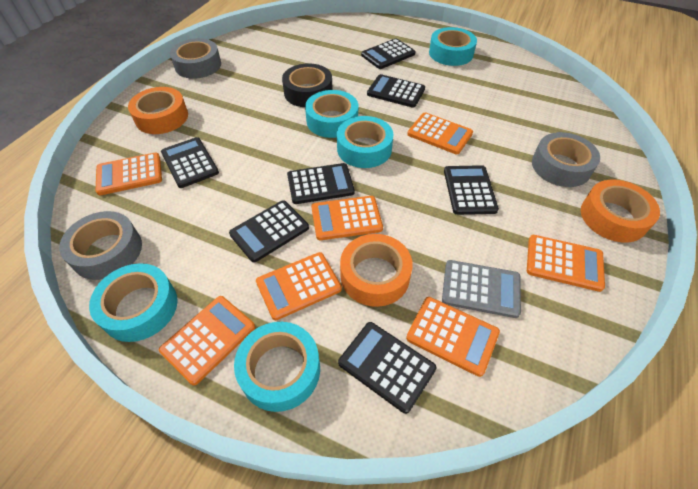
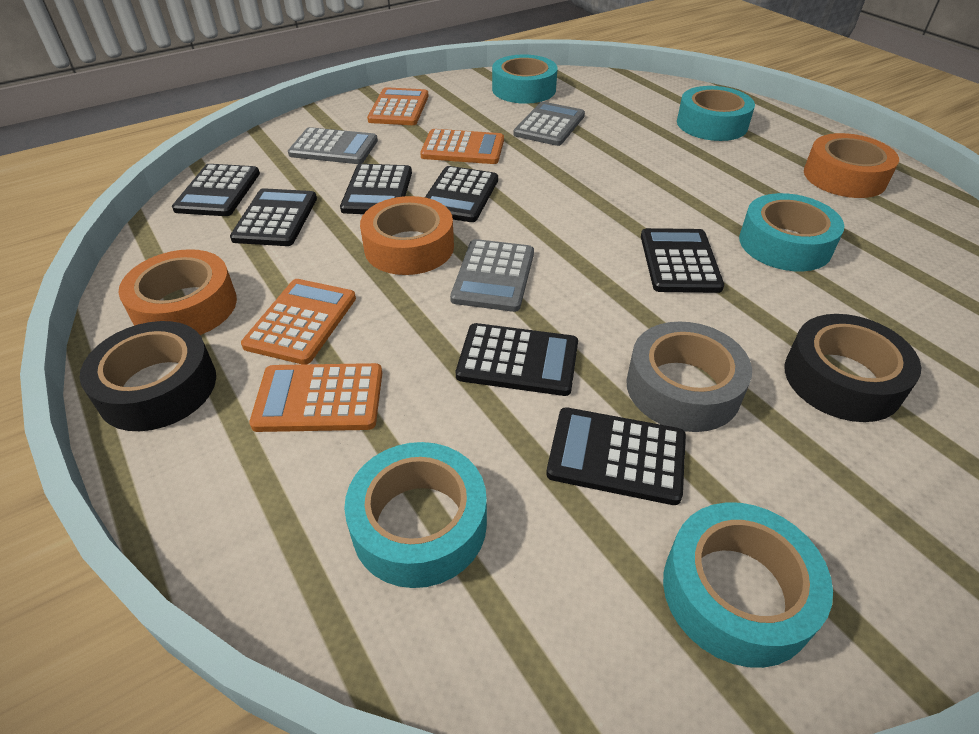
black tape: 1 -> 2
grey calculator: 1 -> 3
grey tape: 3 -> 1
orange calculator: 7 -> 4

